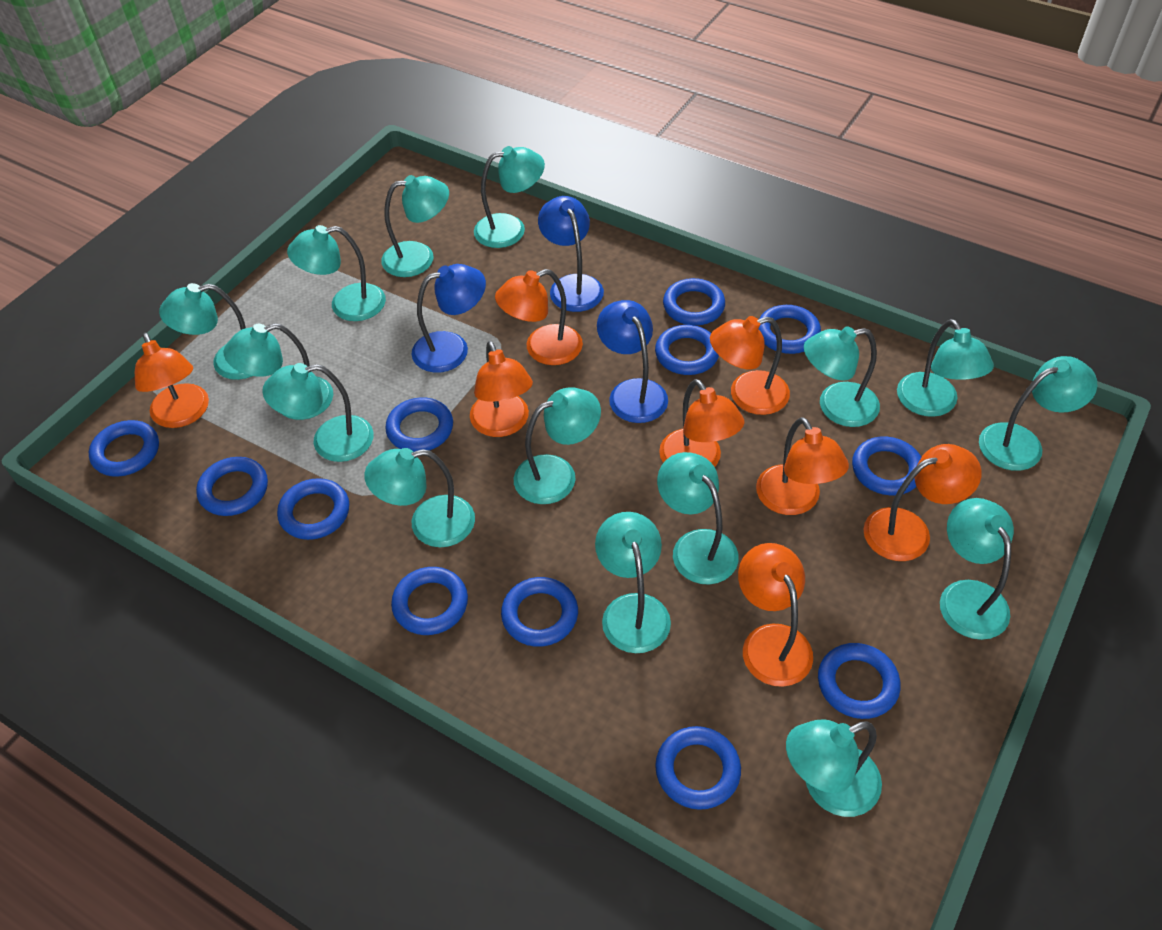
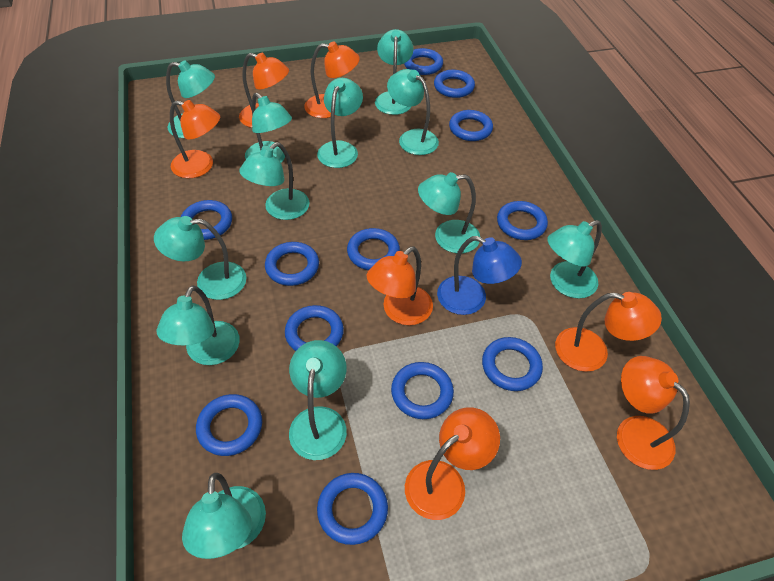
blue lamp: 3 -> 1
orange lamp: 8 -> 7
turquoise lamp: 15 -> 12

